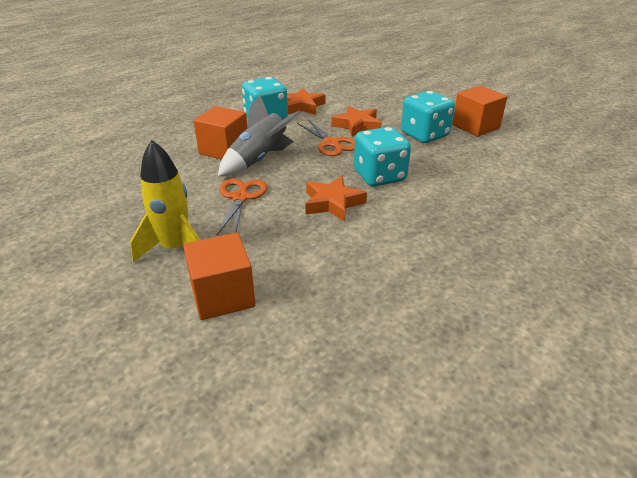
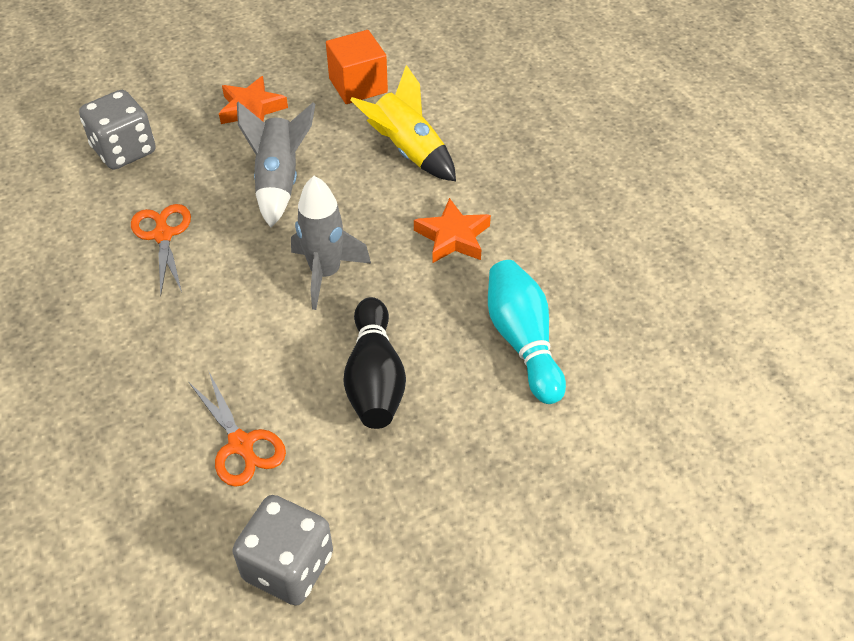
black bowling pin: 0 -> 1
grey dice: 0 -> 2
grey rocket: 1 -> 2
orange cube: 3 -> 1
orange star: 3 -> 2
turquoise bowling pin: 0 -> 1
turquoise dice: 3 -> 0

